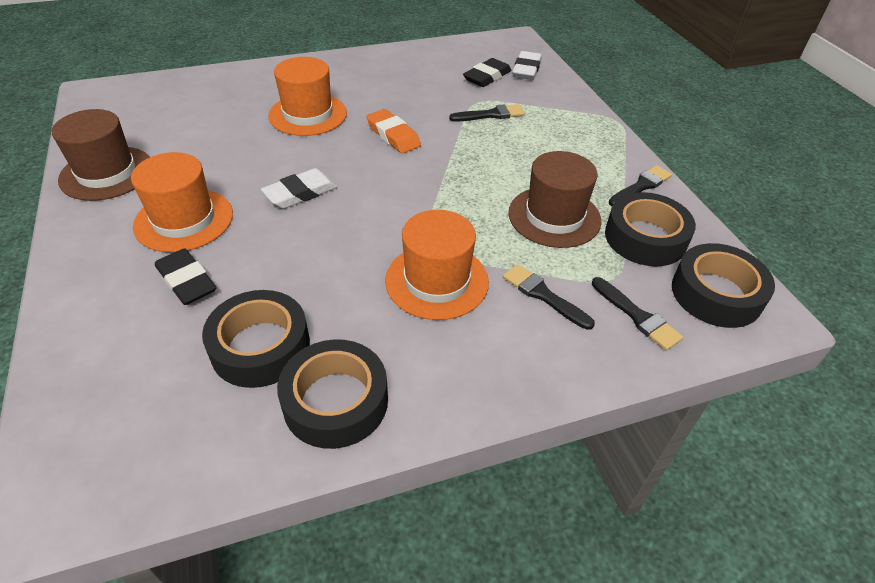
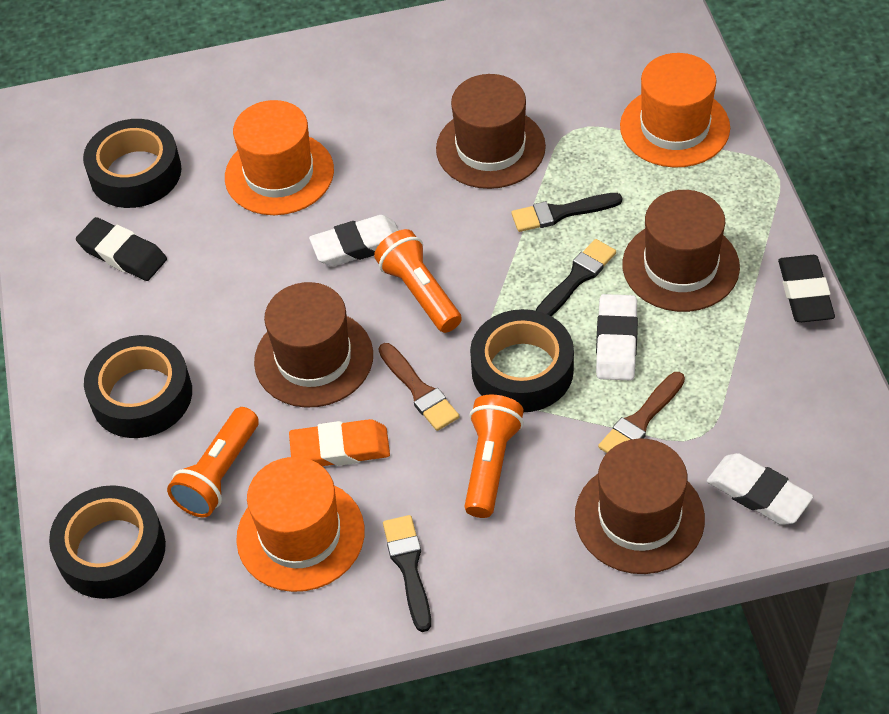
black brush: 4 -> 3
brown brush: 0 -> 2
brown hat: 2 -> 4
orange flashlight: 0 -> 3
white eraser: 2 -> 3

